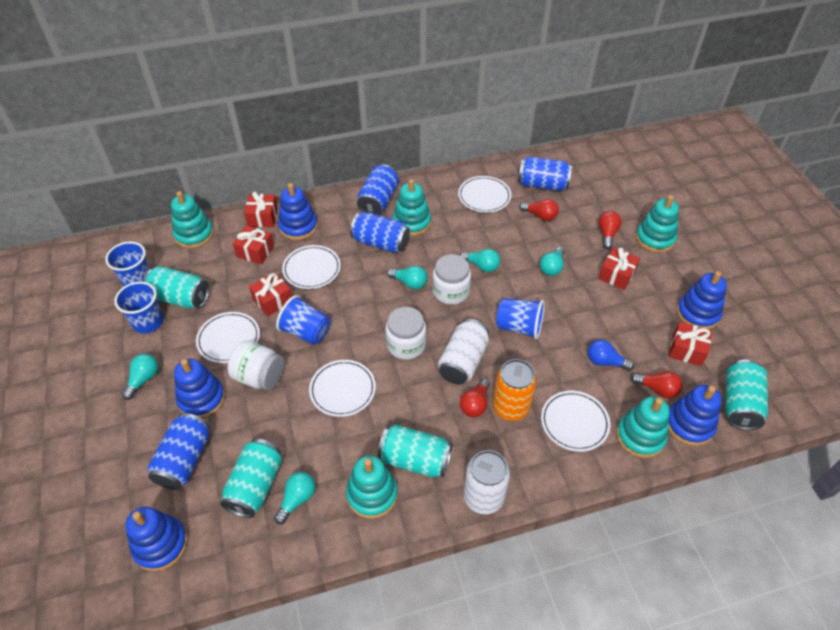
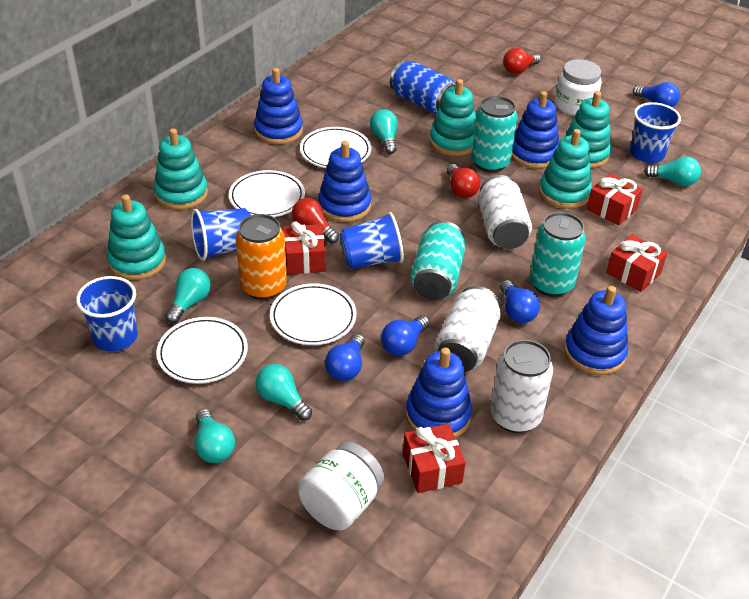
blue can: 4 -> 1
blue light bulb: 1 -> 4
red gift: 5 -> 4
red light bulb: 4 -> 3
turquoise can: 4 -> 3
white can: 2 -> 3
white jar: 3 -> 2
white plate: 5 -> 4

